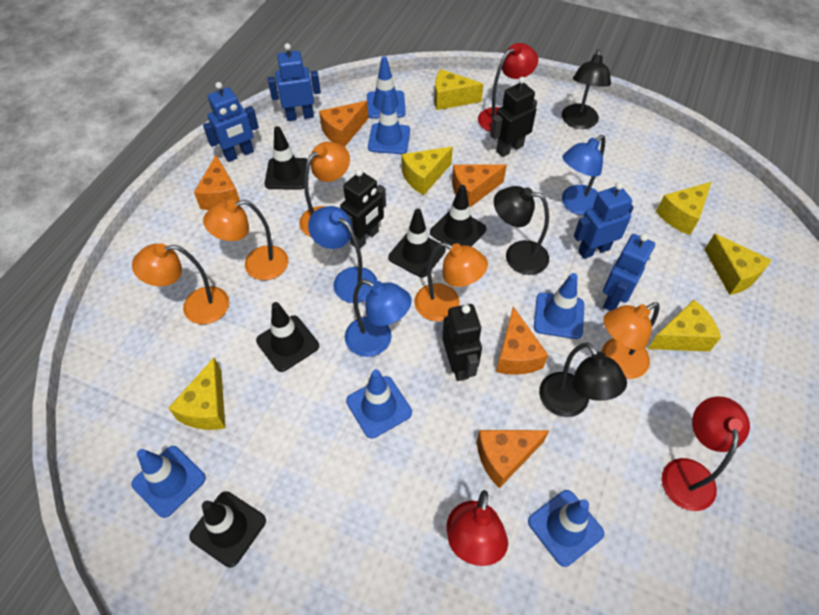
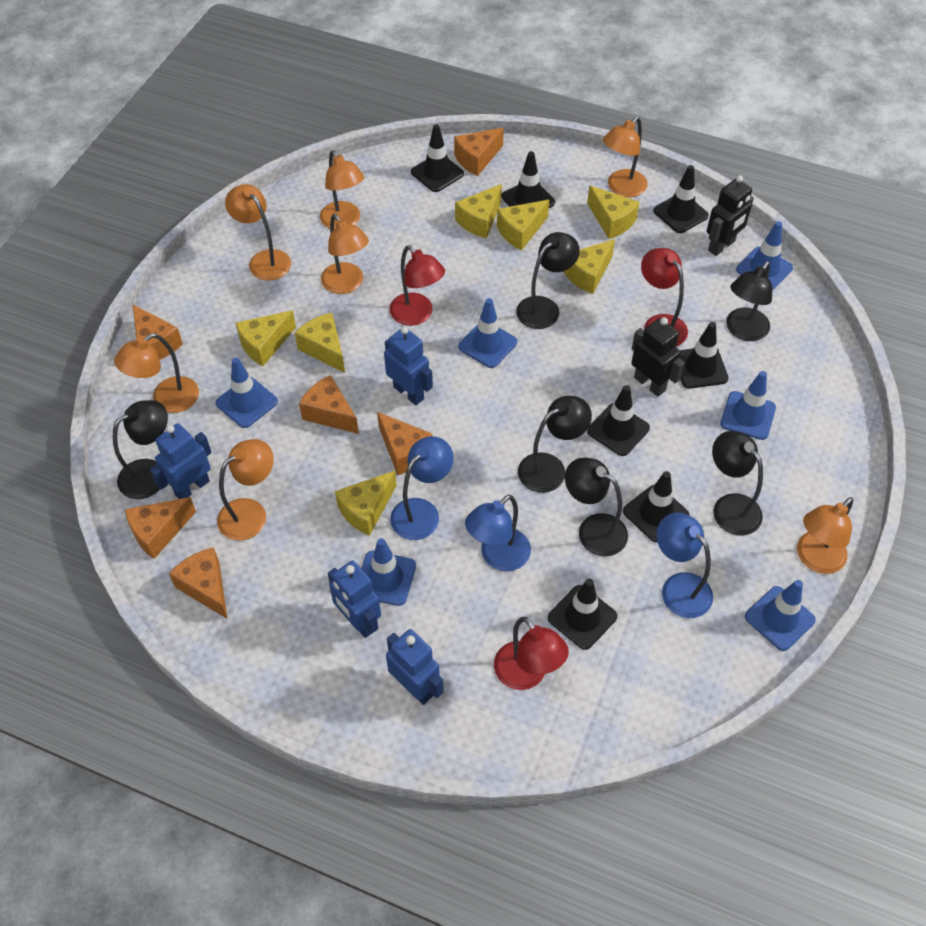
black lamp: 3 -> 6
black robot: 3 -> 2
black traffic cone: 5 -> 7
orange cheese: 5 -> 6
orange lamp: 5 -> 7
yellow cheese: 6 -> 7

